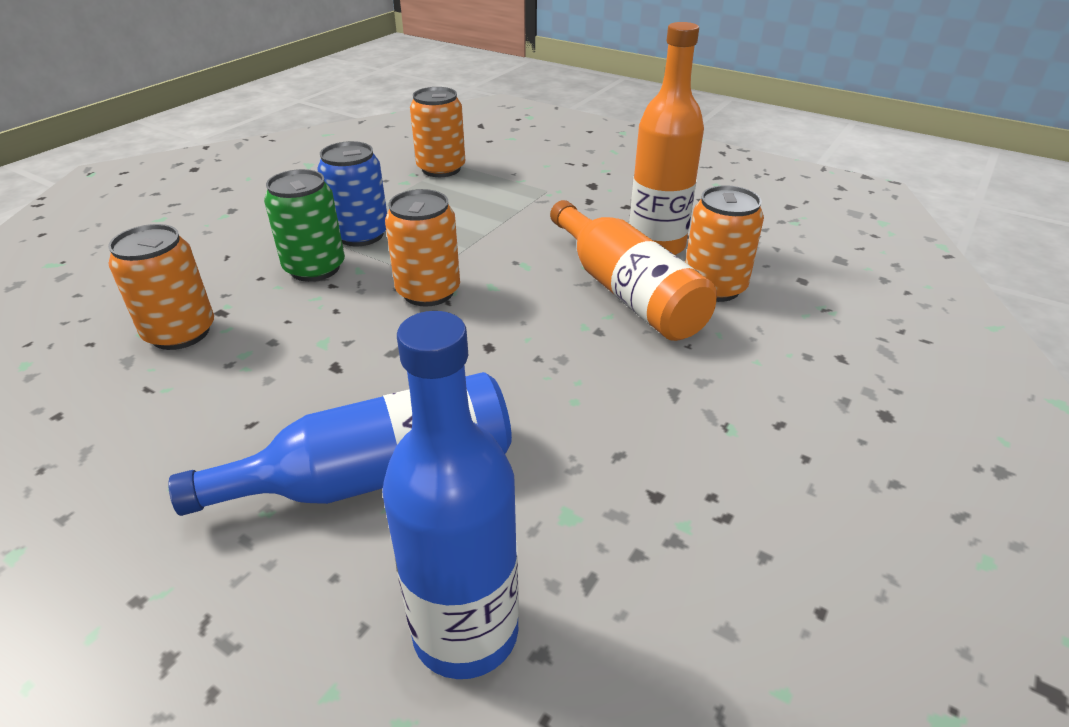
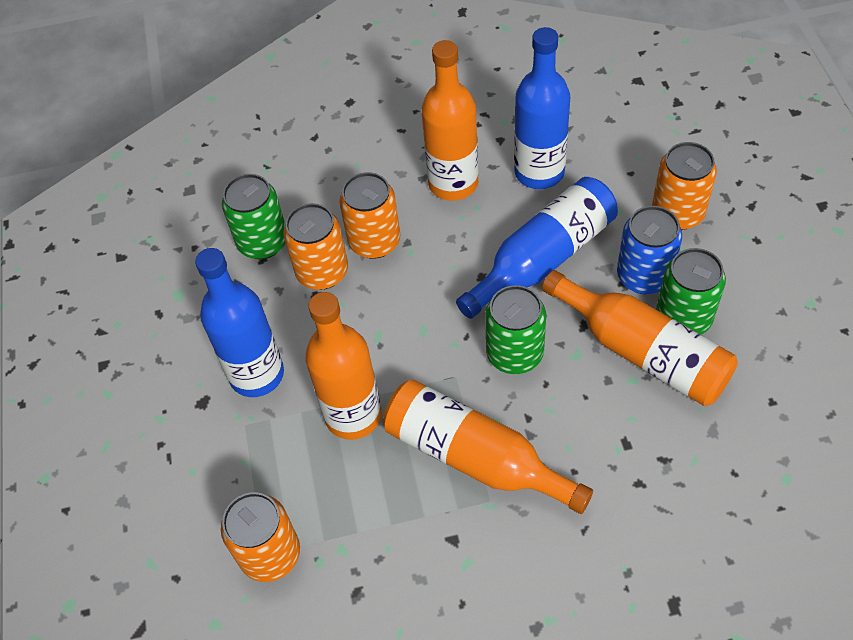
blue bottle: 2 -> 3
green can: 1 -> 3
orange bottle: 2 -> 4

